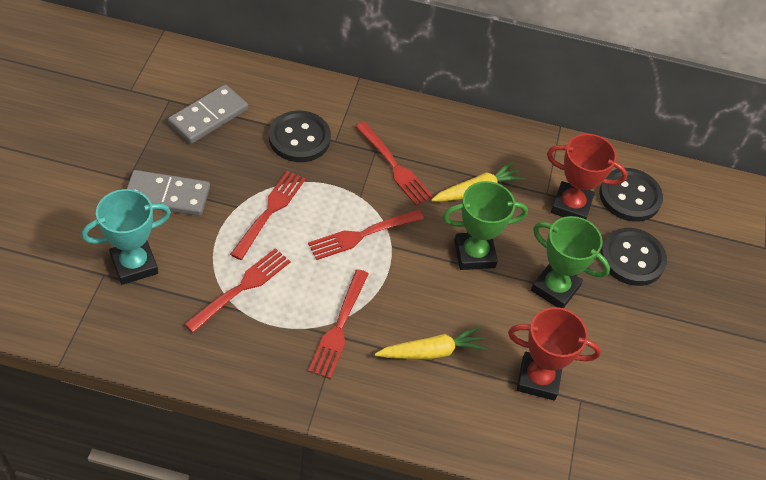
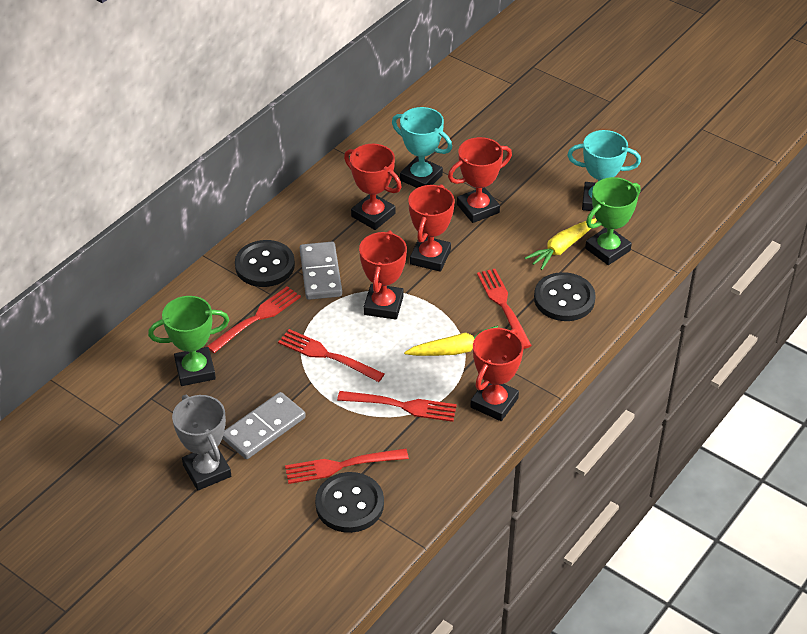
grey trophy: 0 -> 1
red trophy: 2 -> 5
turquoise trophy: 1 -> 2

